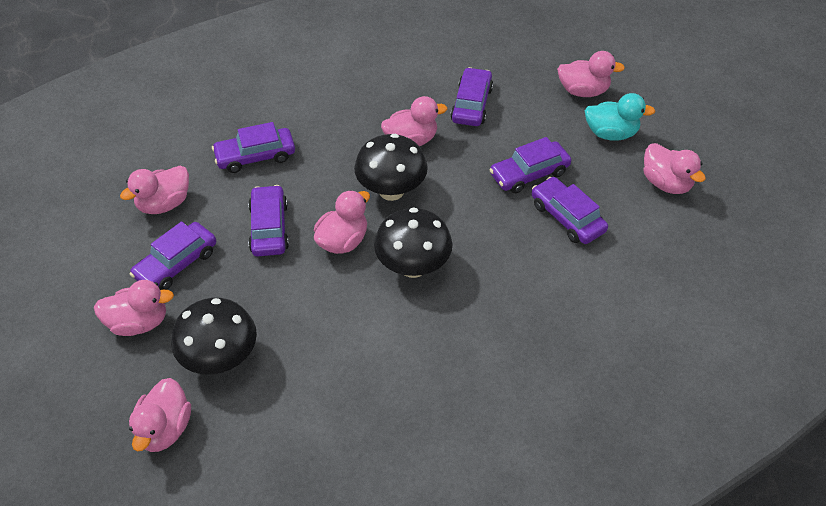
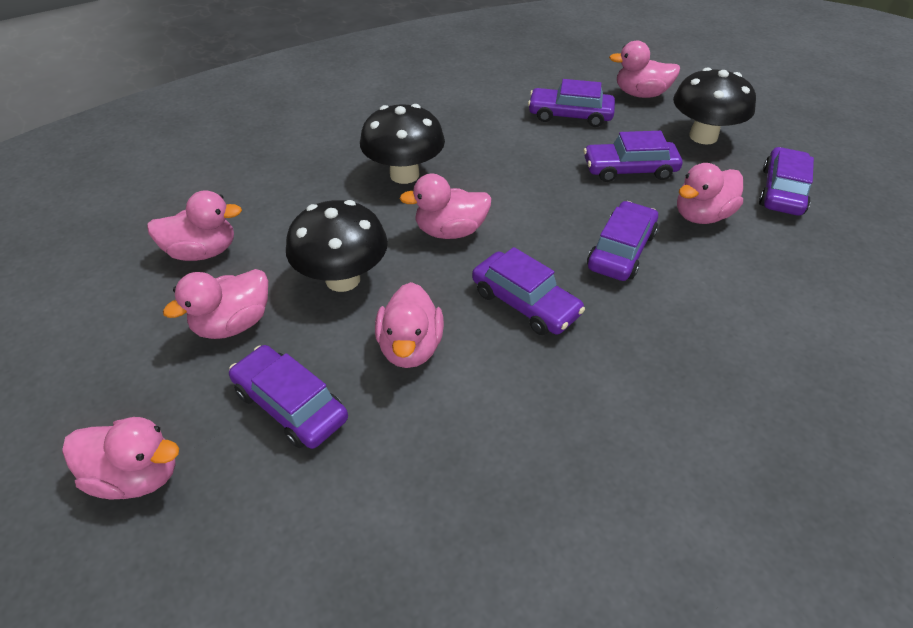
turquoise duck: 1 -> 0

